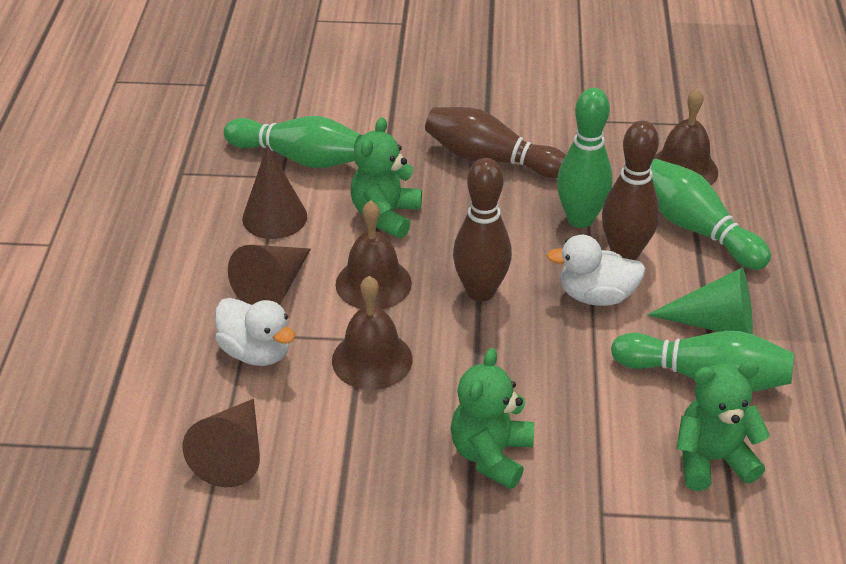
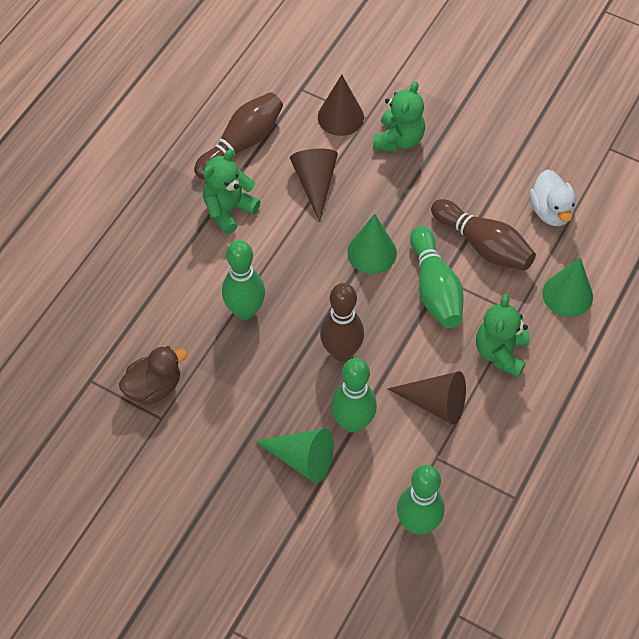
brown bell: 3 -> 0
brown duck: 0 -> 1
green cone: 1 -> 3
white duck: 2 -> 1

